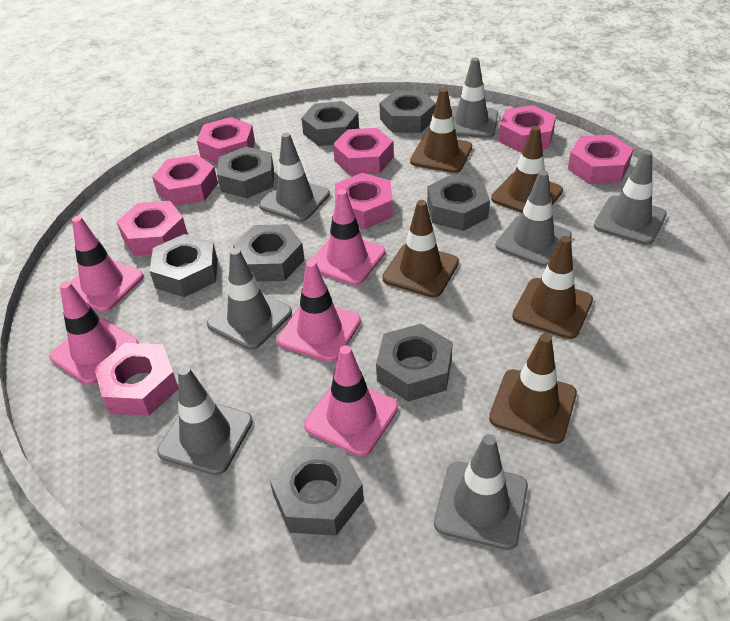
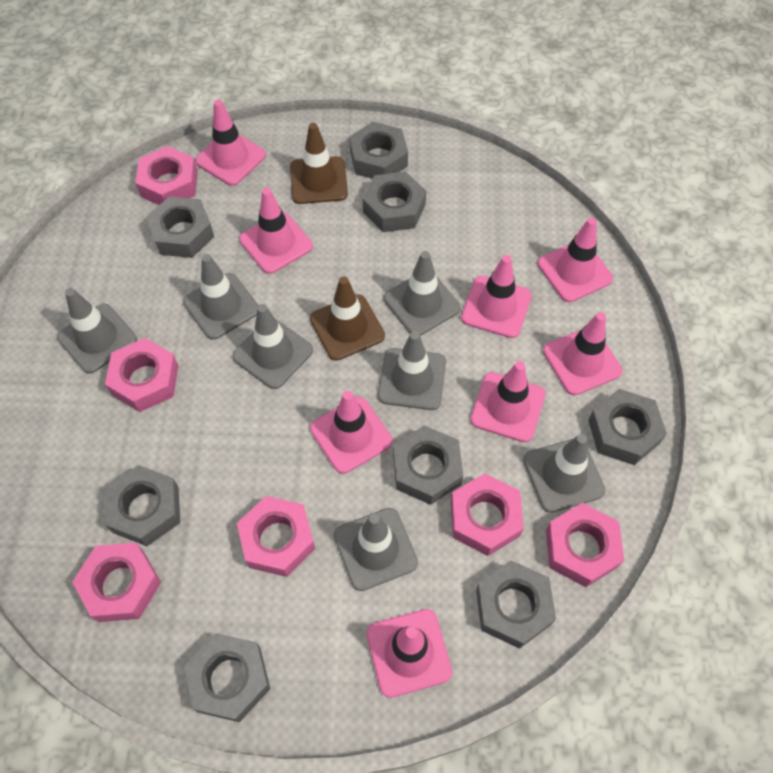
brown traffic cone: 5 -> 2
pink nut: 8 -> 6
pink traffic cone: 5 -> 8

